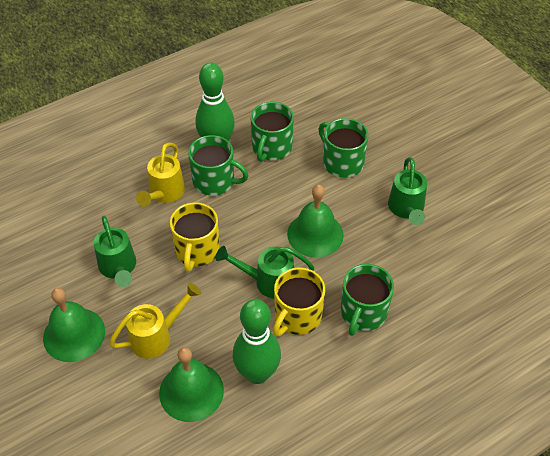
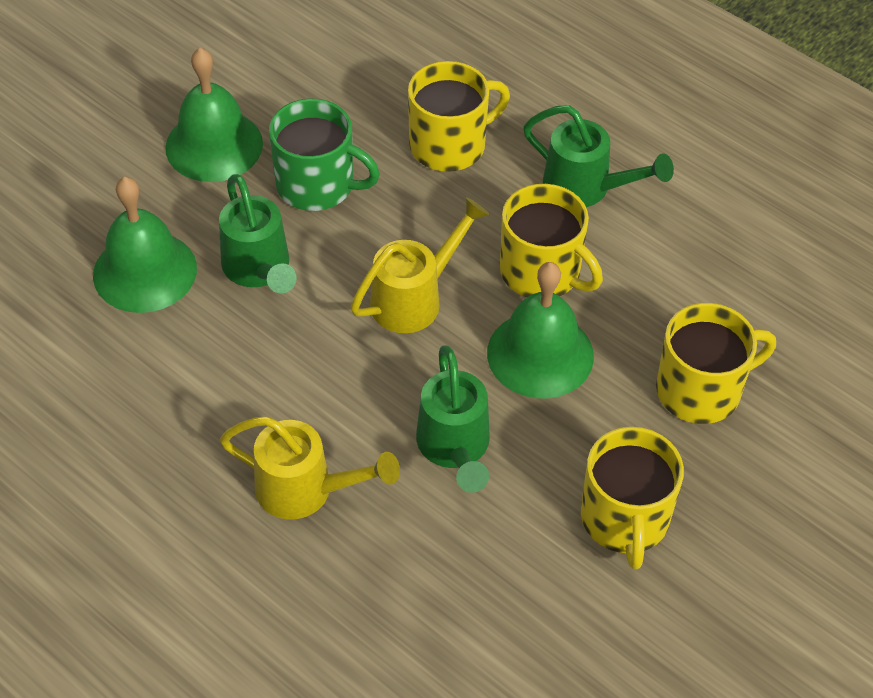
green bowling pin: 2 -> 0
green mug: 4 -> 1
yellow mug: 2 -> 4

